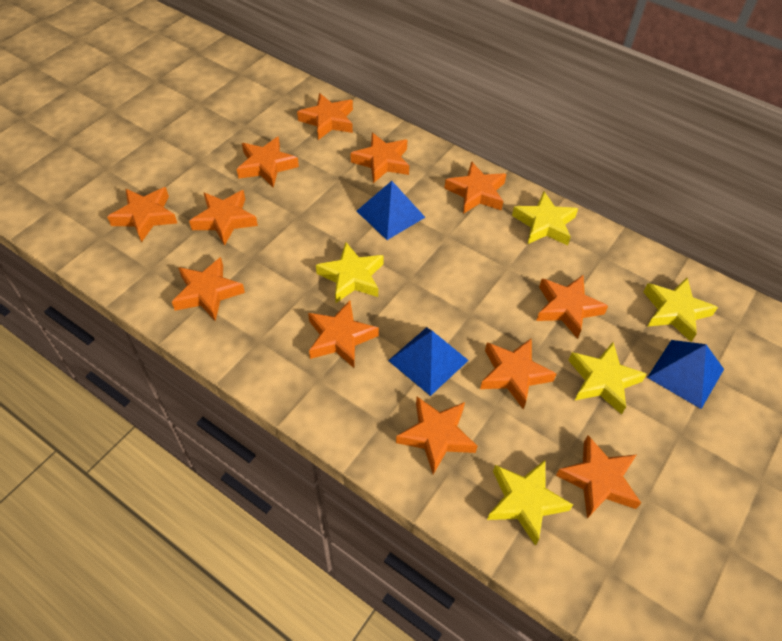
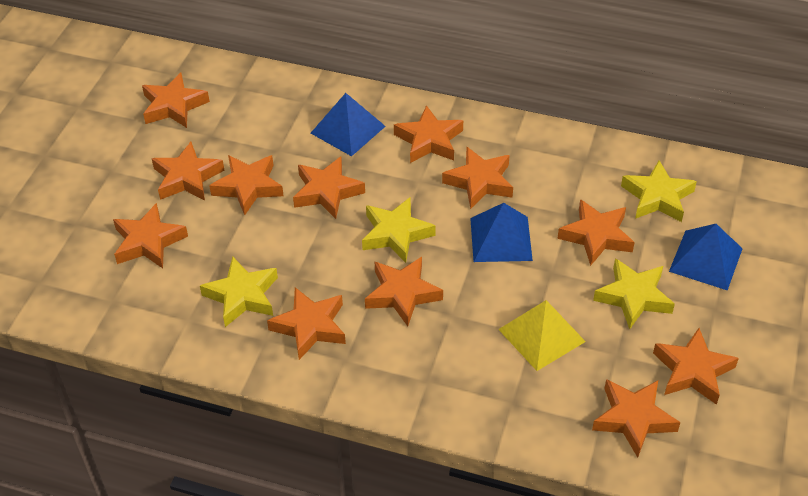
yellow pyramid: 0 -> 1
yellow star: 5 -> 4

